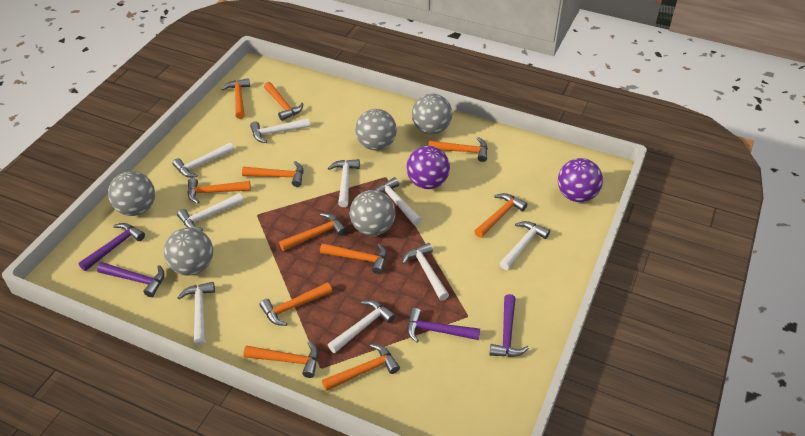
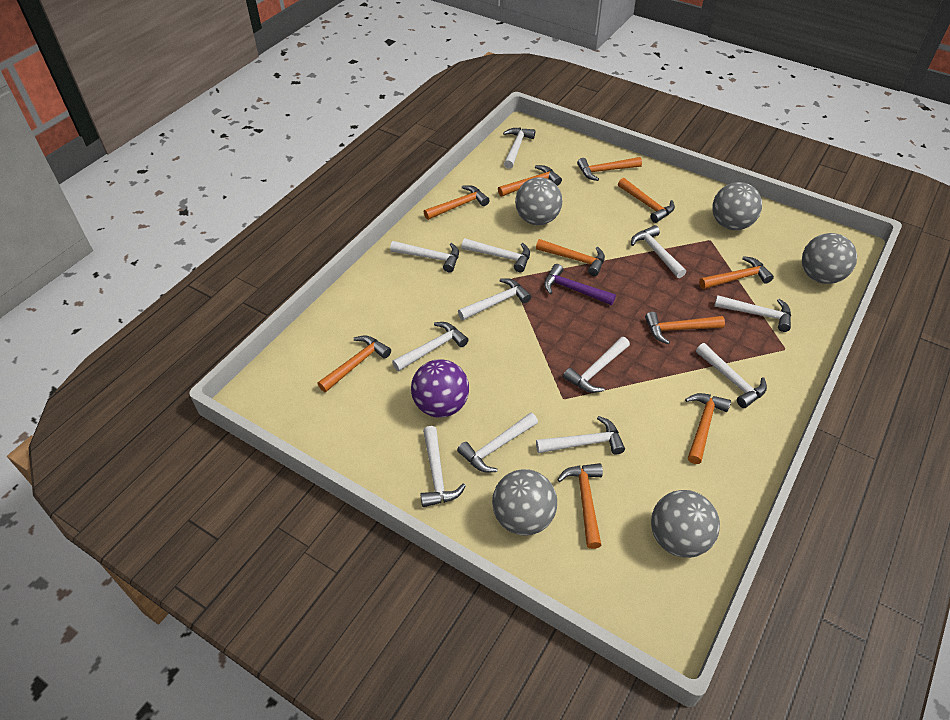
orange hammer: 11 -> 10
purple ball: 2 -> 1
purple hammer: 4 -> 1
white hammer: 9 -> 12

